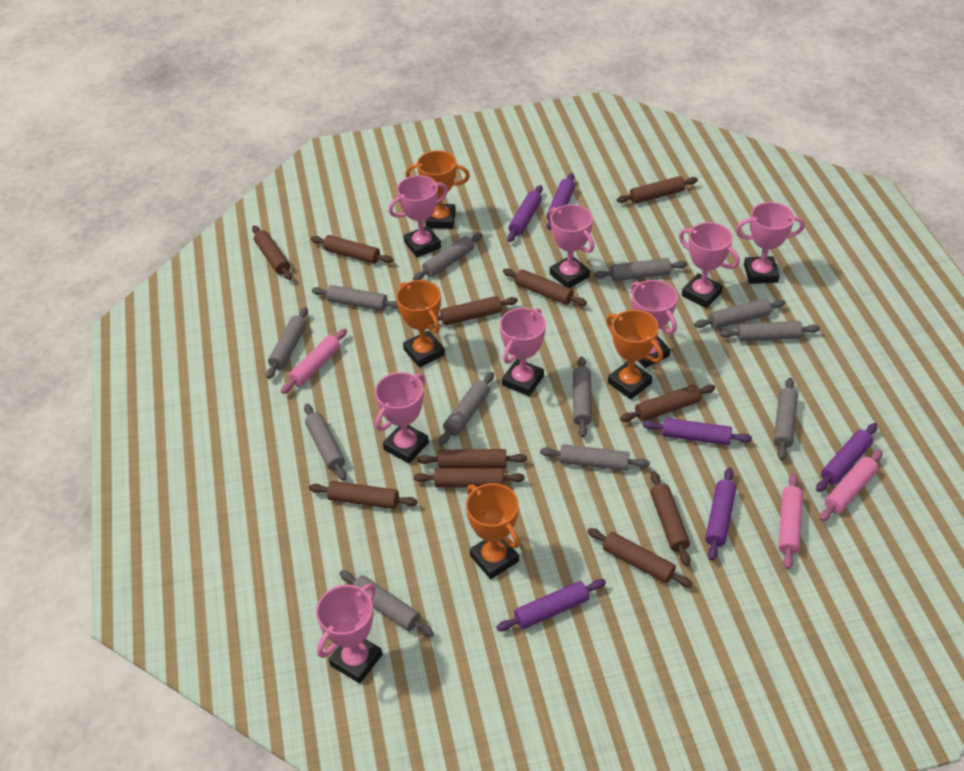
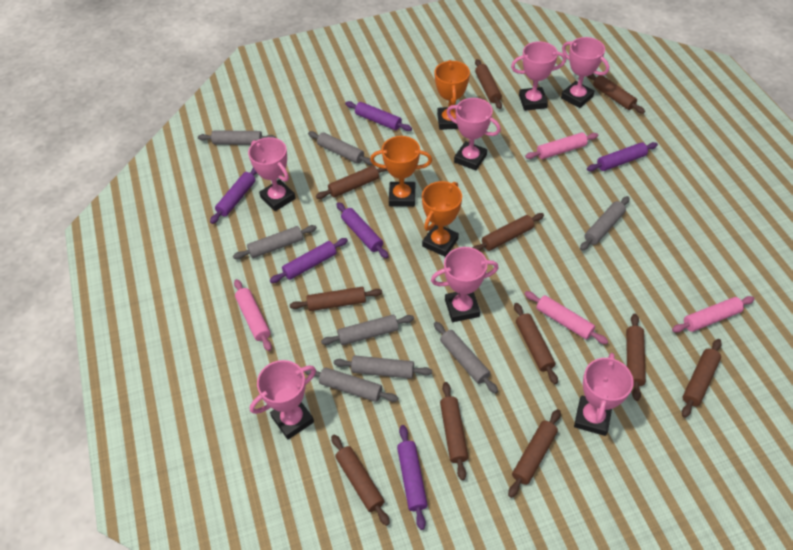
grey rolling pin: 12 -> 8
orange trophy: 4 -> 3
pink rolling pin: 3 -> 4
pink trophy: 8 -> 7

